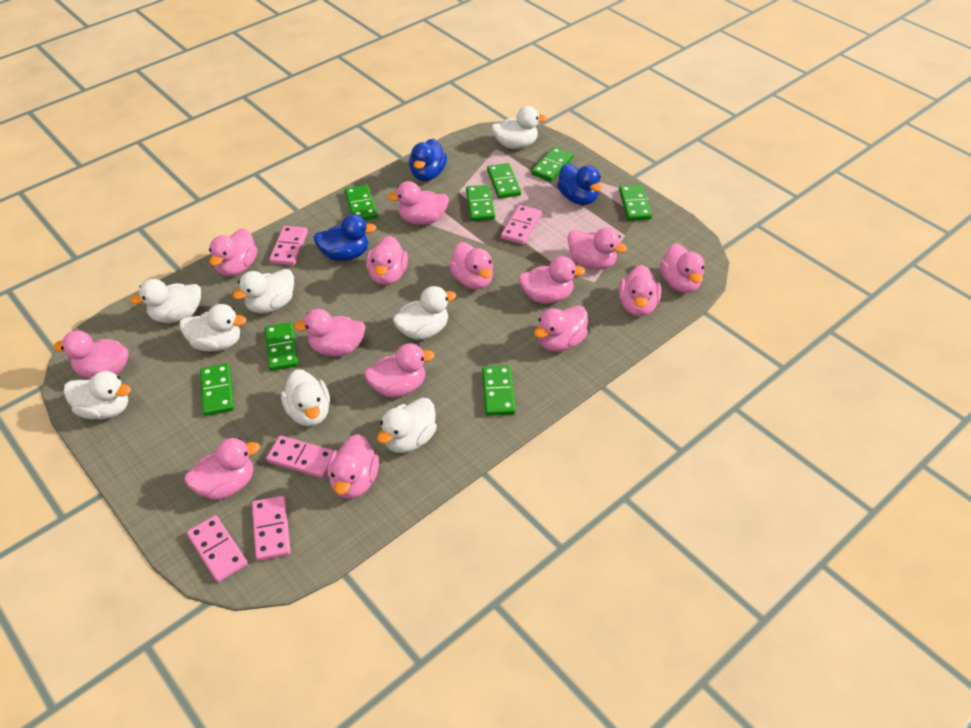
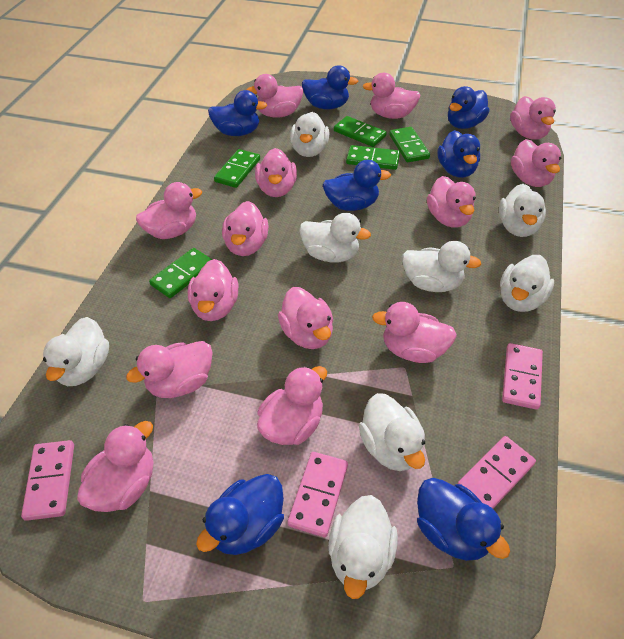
blue duck: 3 -> 7
green domino: 8 -> 5
pink domino: 5 -> 4

